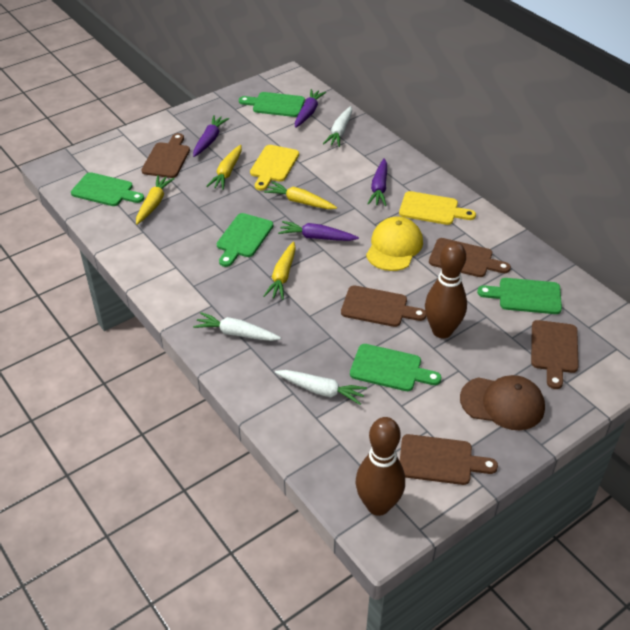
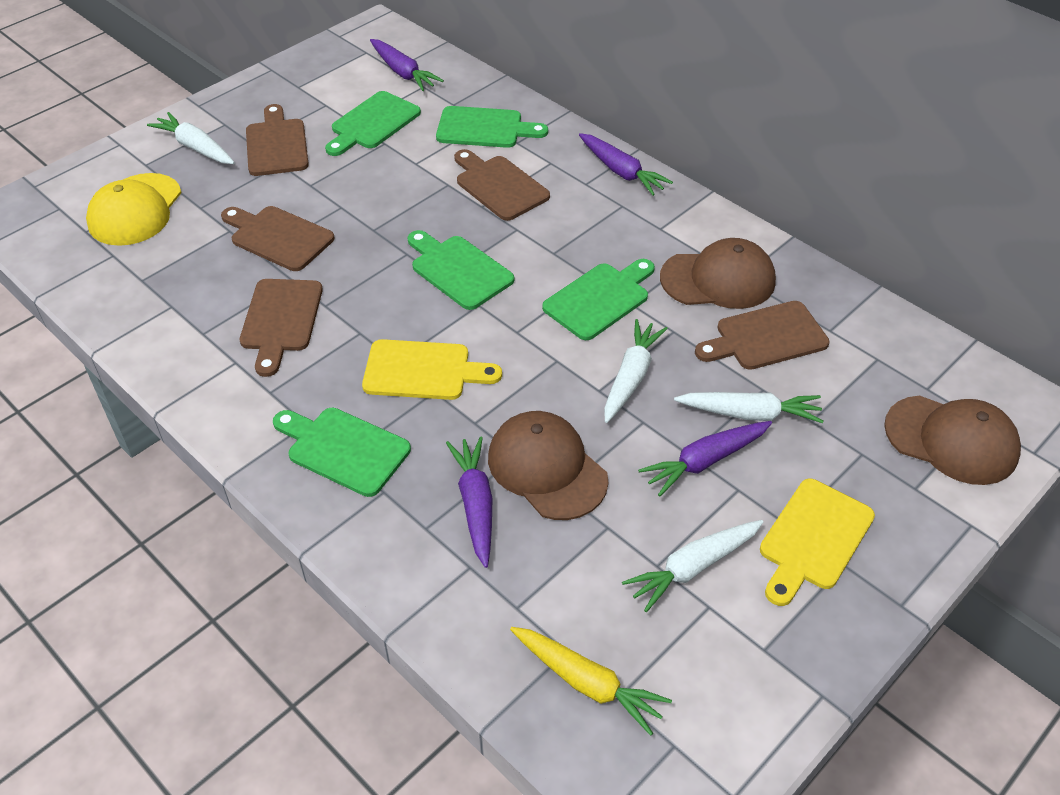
brown bowling pin: 2 -> 0
brown cap: 1 -> 3
white carrot: 3 -> 4
yellow carrot: 4 -> 1

